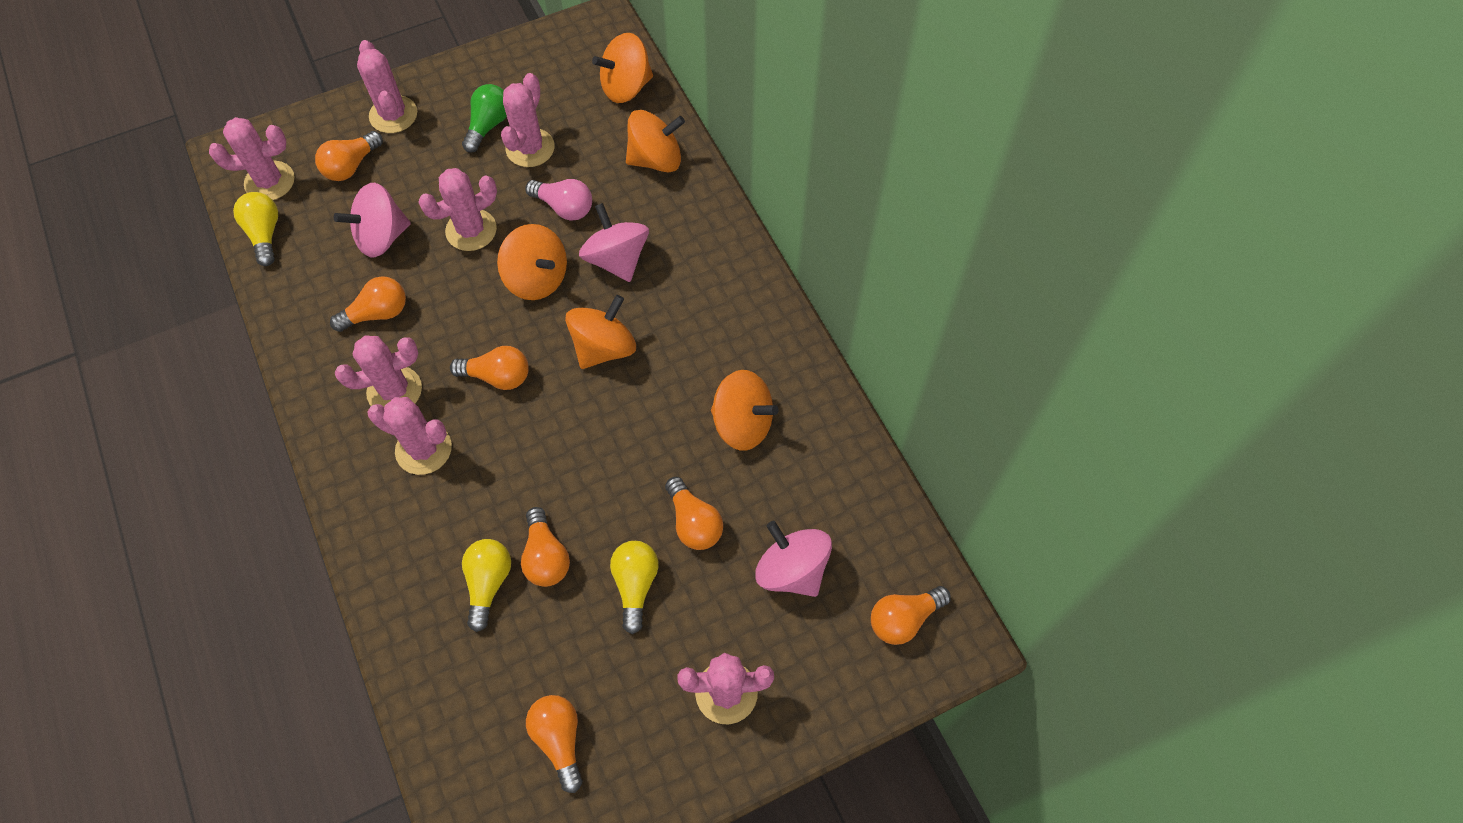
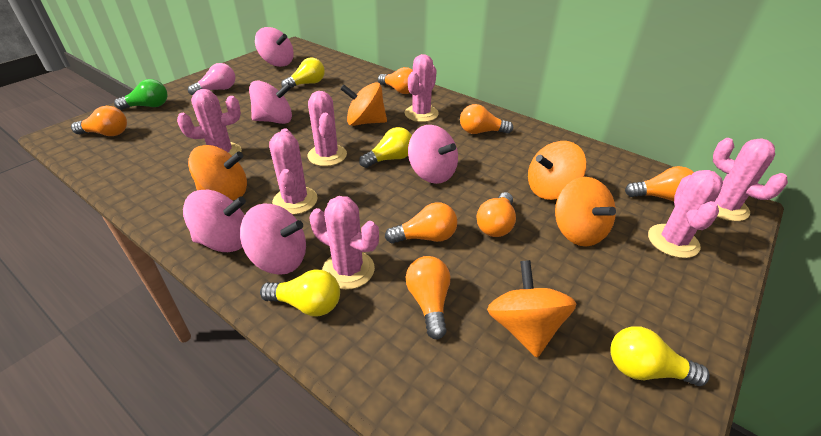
pink spinning top: 3 -> 5
yellow light bulb: 3 -> 4

